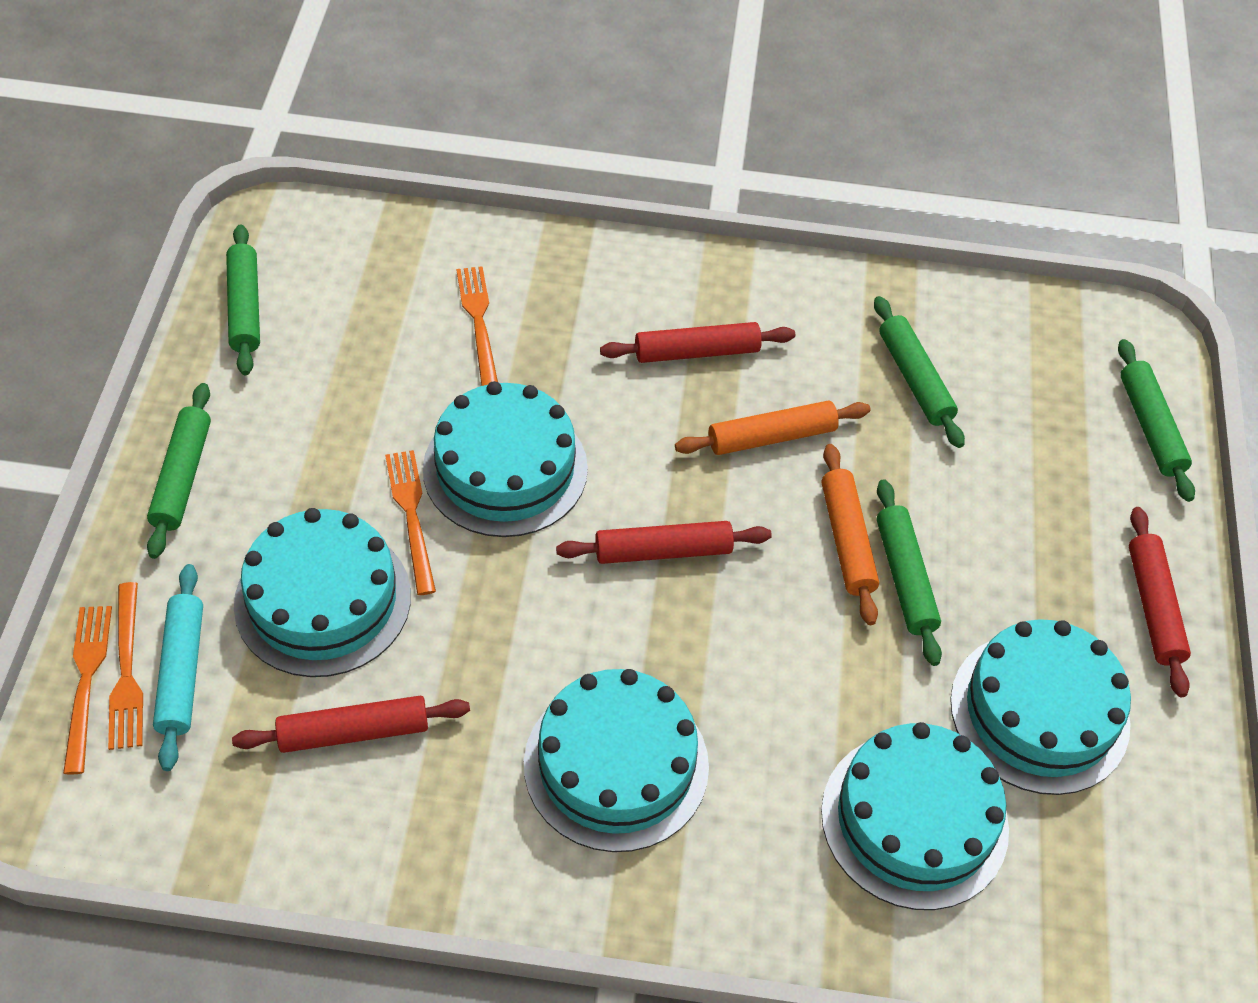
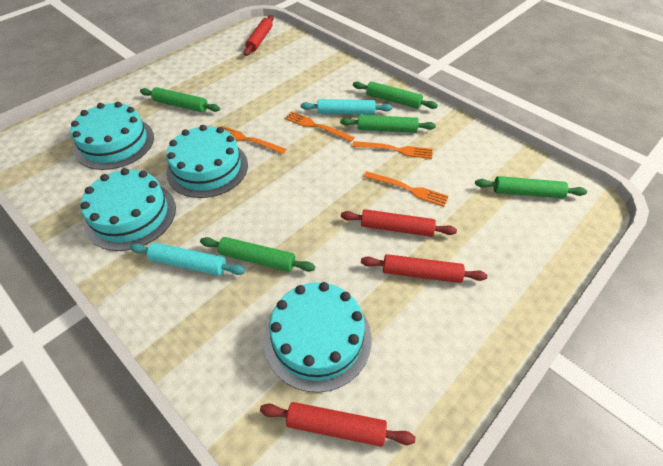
orange rolling pin: 2 -> 0
turquoise cake: 5 -> 4
turquoise rolling pin: 1 -> 2

